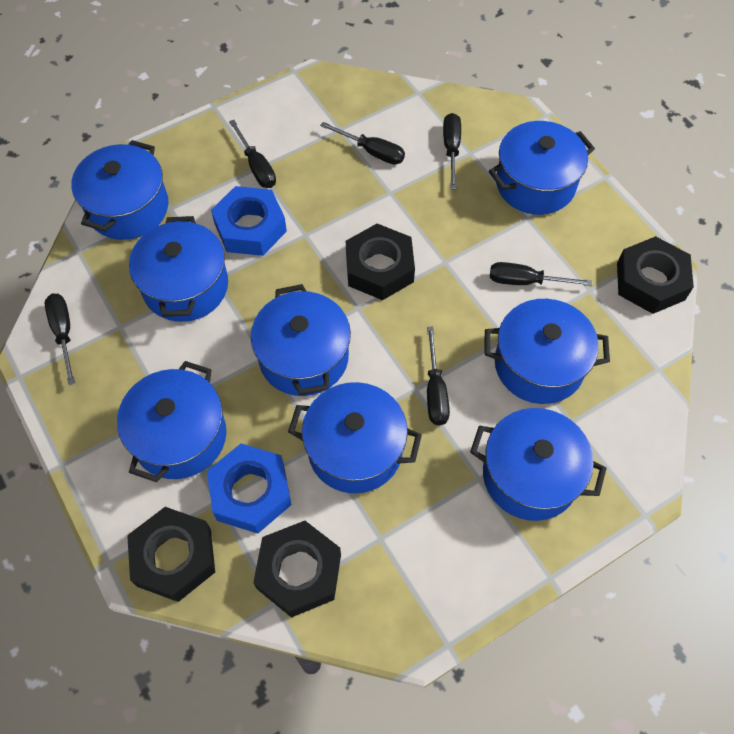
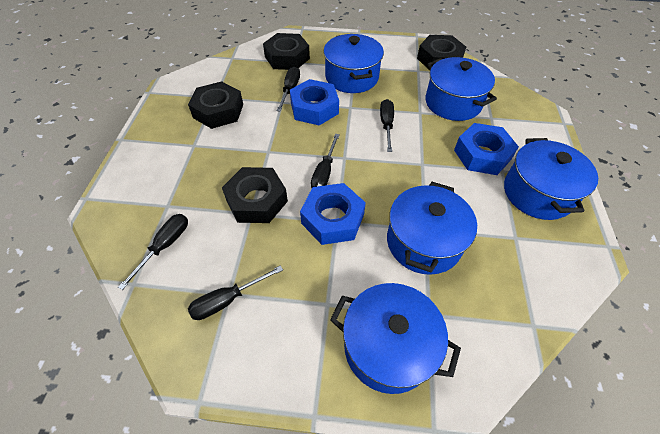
black screwdriver: 6 -> 5
blue nut: 2 -> 3
blue pot: 8 -> 5

